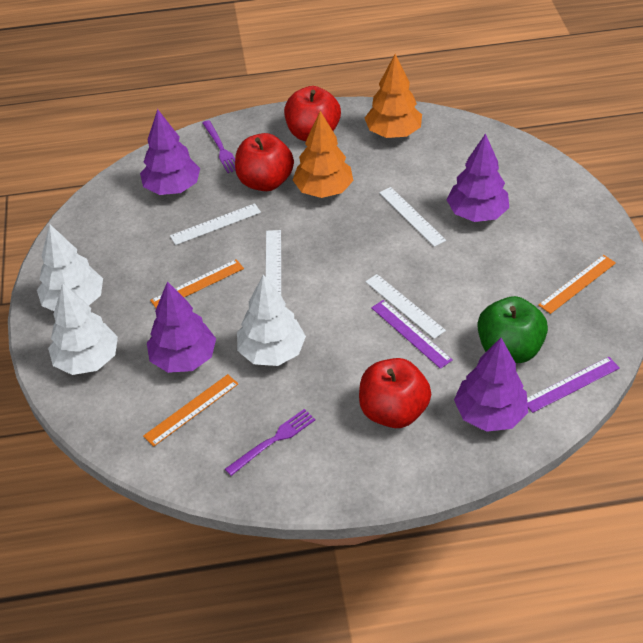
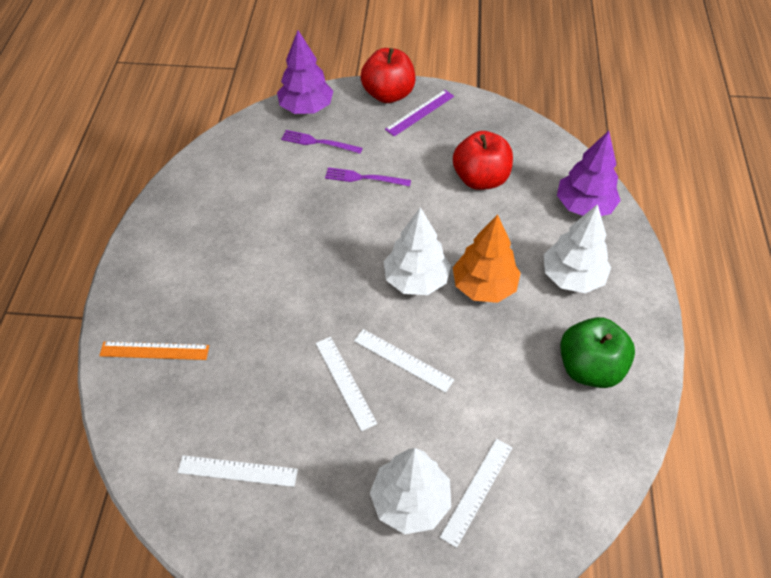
orange ruler: 3 -> 1
orange tree: 2 -> 1
purple ruler: 2 -> 1
purple tree: 4 -> 2
red apple: 3 -> 2

